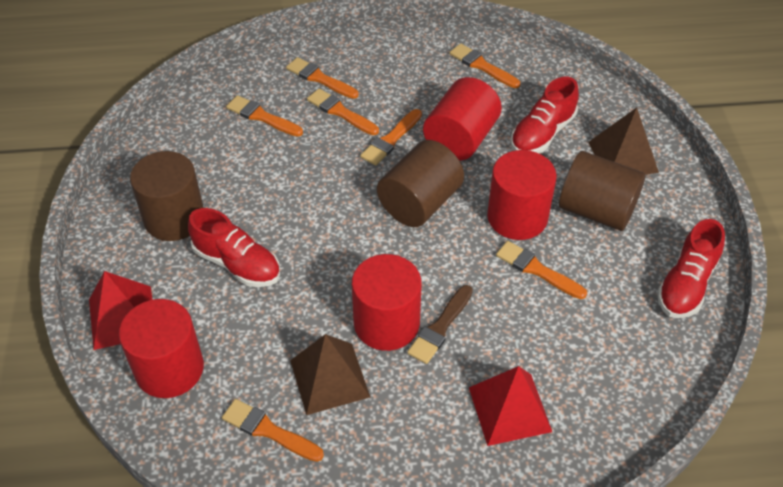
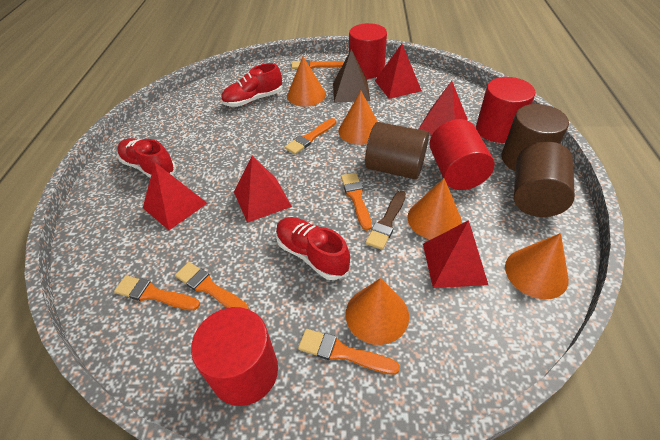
brown pyramid: 2 -> 1
orange brush: 7 -> 6
orange cone: 0 -> 5
red pyramid: 2 -> 5

